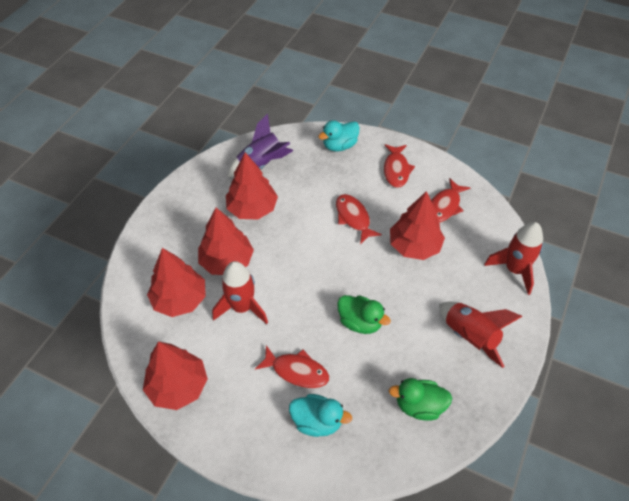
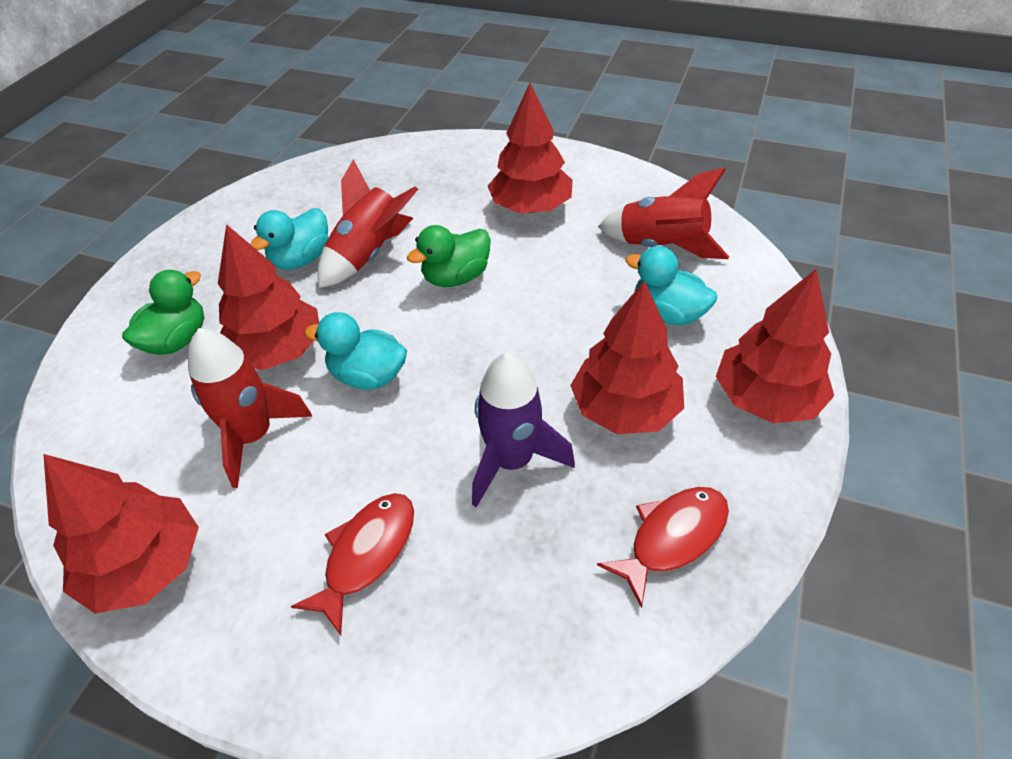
red fish: 4 -> 2
turquoise duck: 2 -> 3

